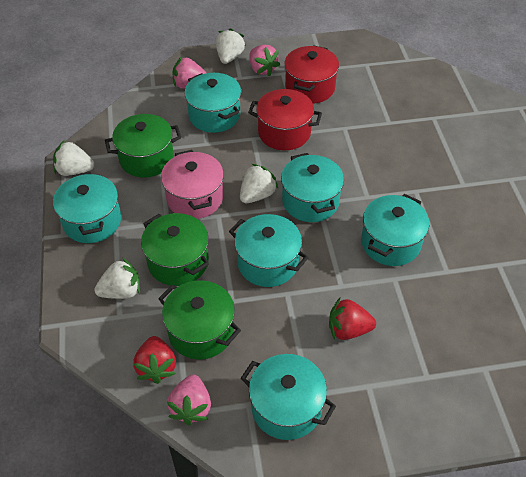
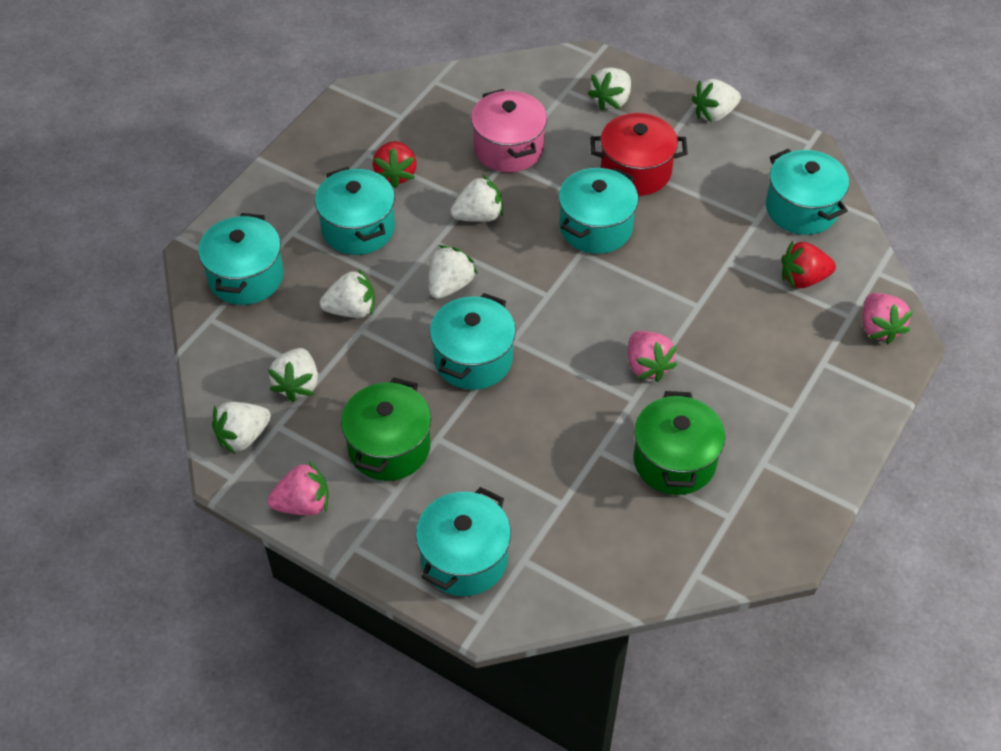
green pot: 3 -> 2
red pot: 2 -> 1
white strawberry: 4 -> 7

